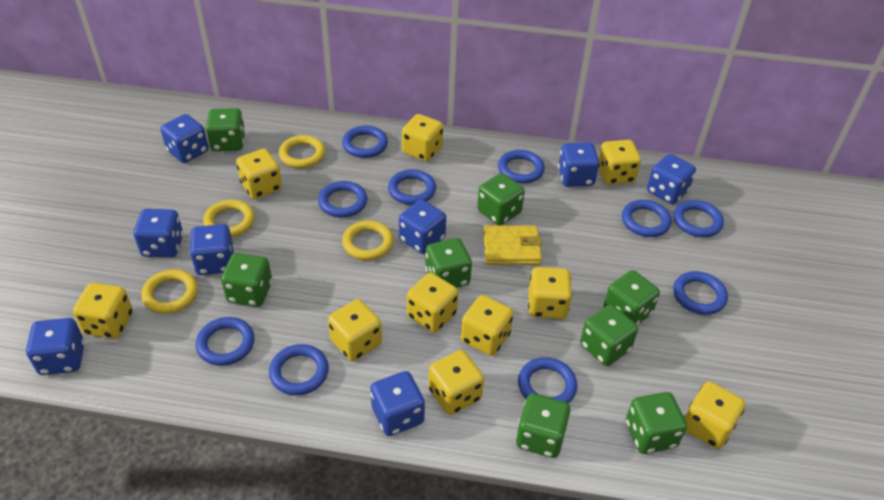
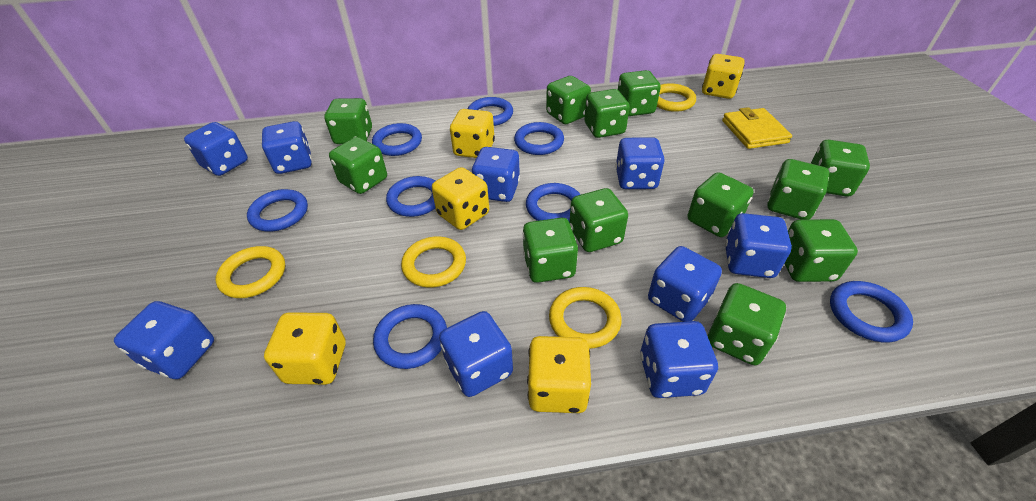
blue dice: 8 -> 9
blue ring: 10 -> 8
green dice: 8 -> 12
yellow dice: 10 -> 5

